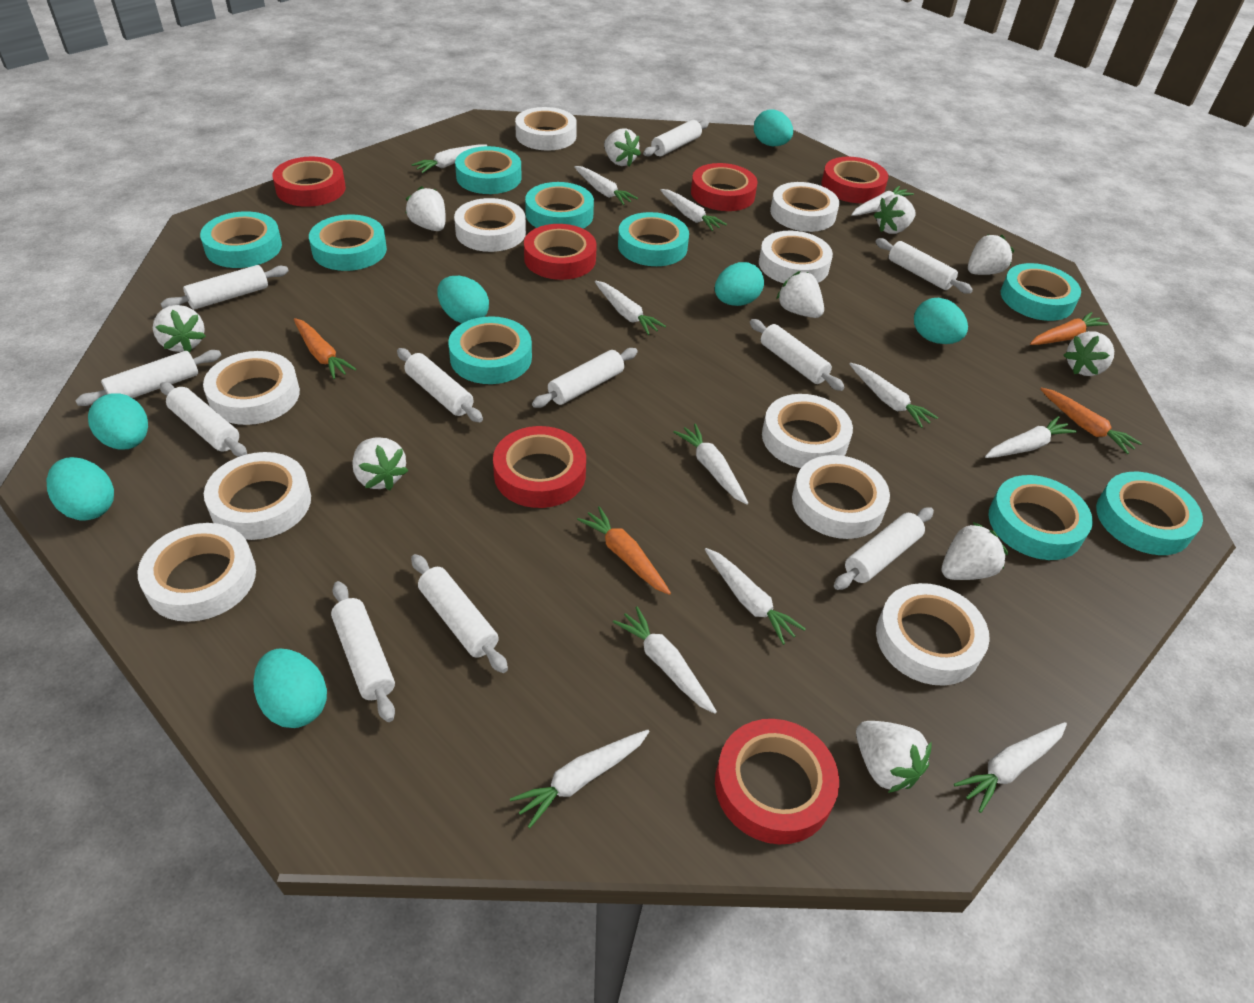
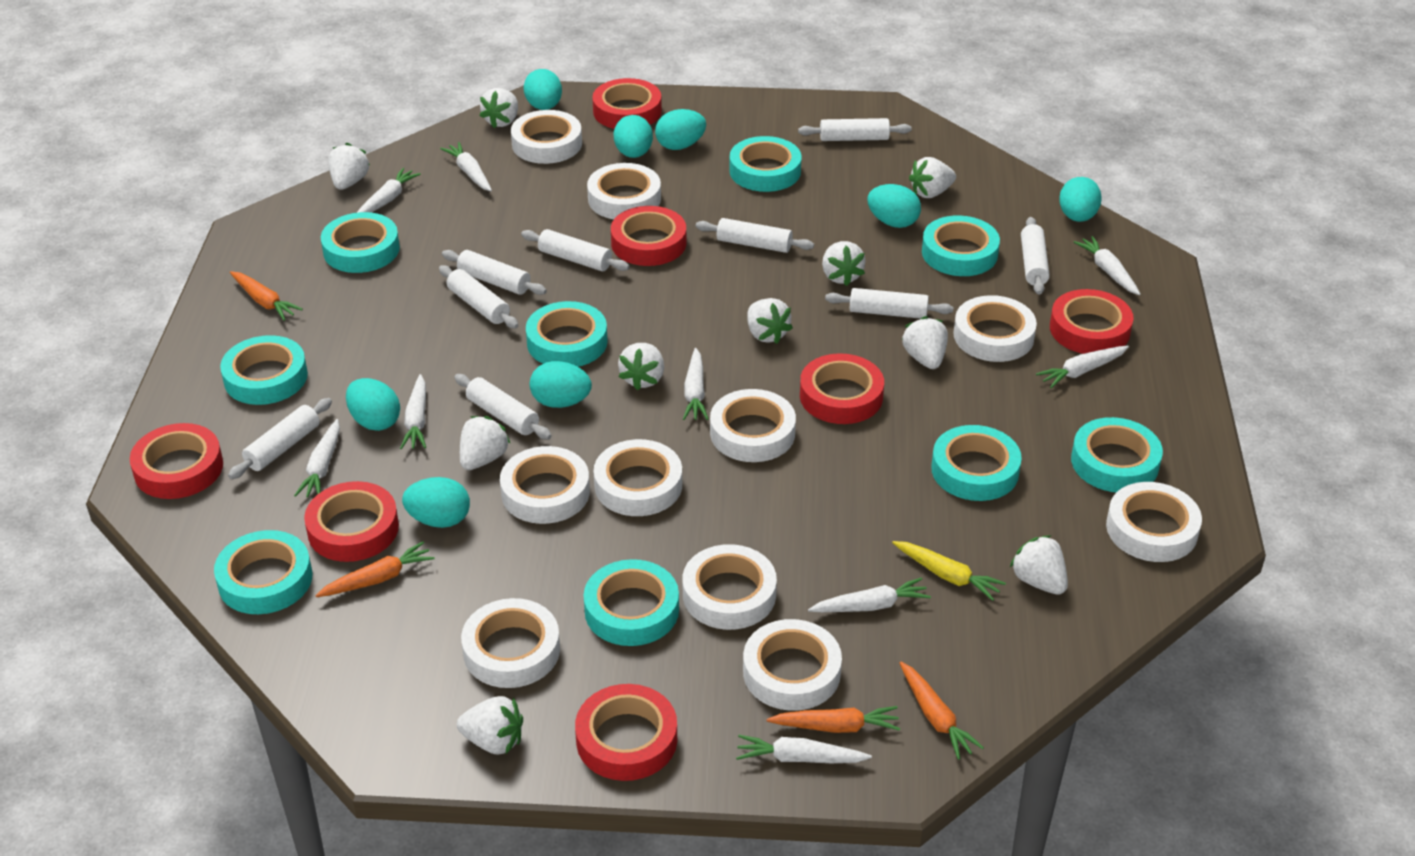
red tape: 6 -> 7
turquoise egg: 7 -> 8
white carrot: 12 -> 9
white rolling pin: 11 -> 9
yellow carrot: 0 -> 1

